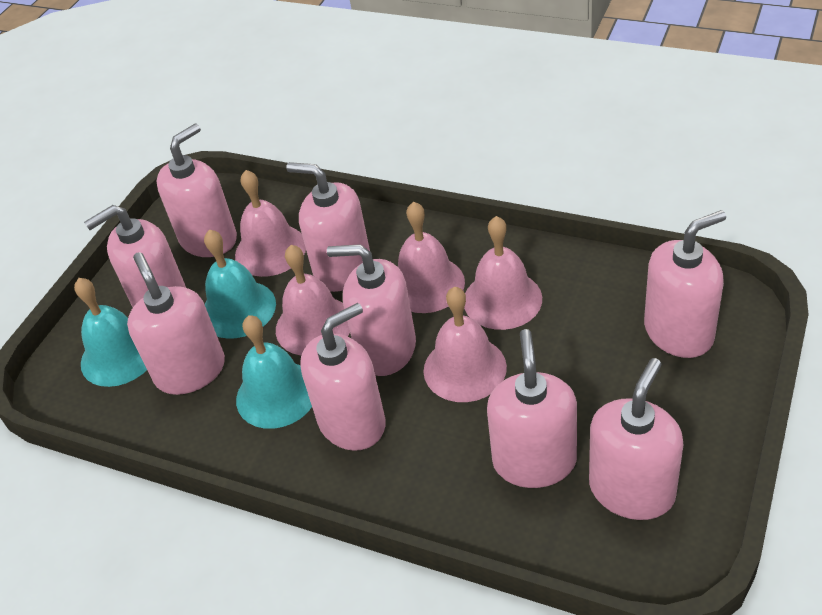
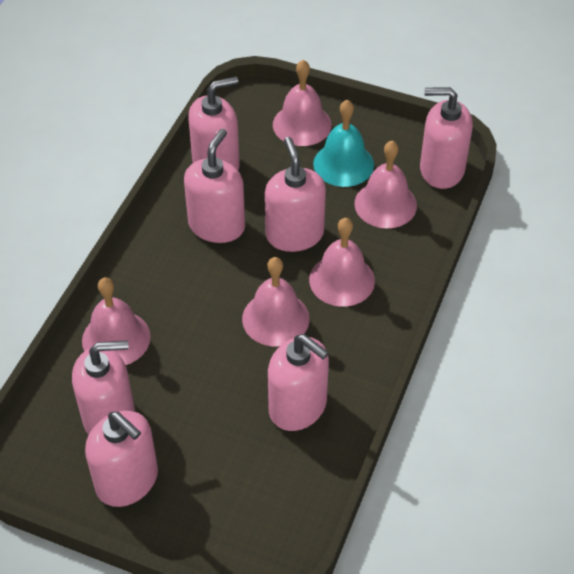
pink soap dispenser: 9 -> 7
turquoise bell: 3 -> 1

